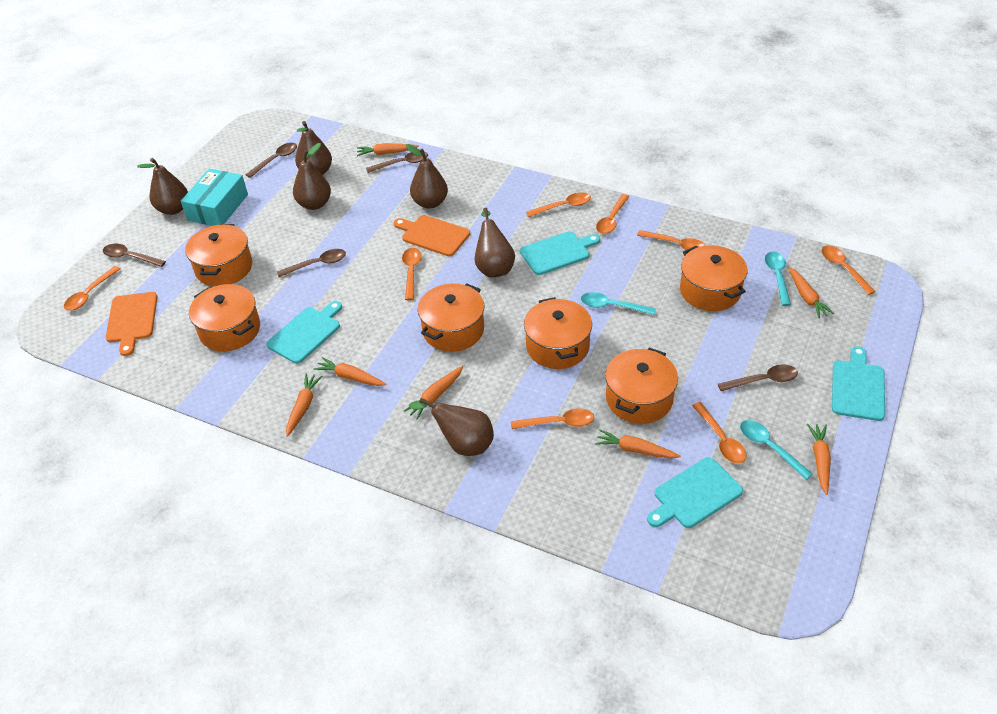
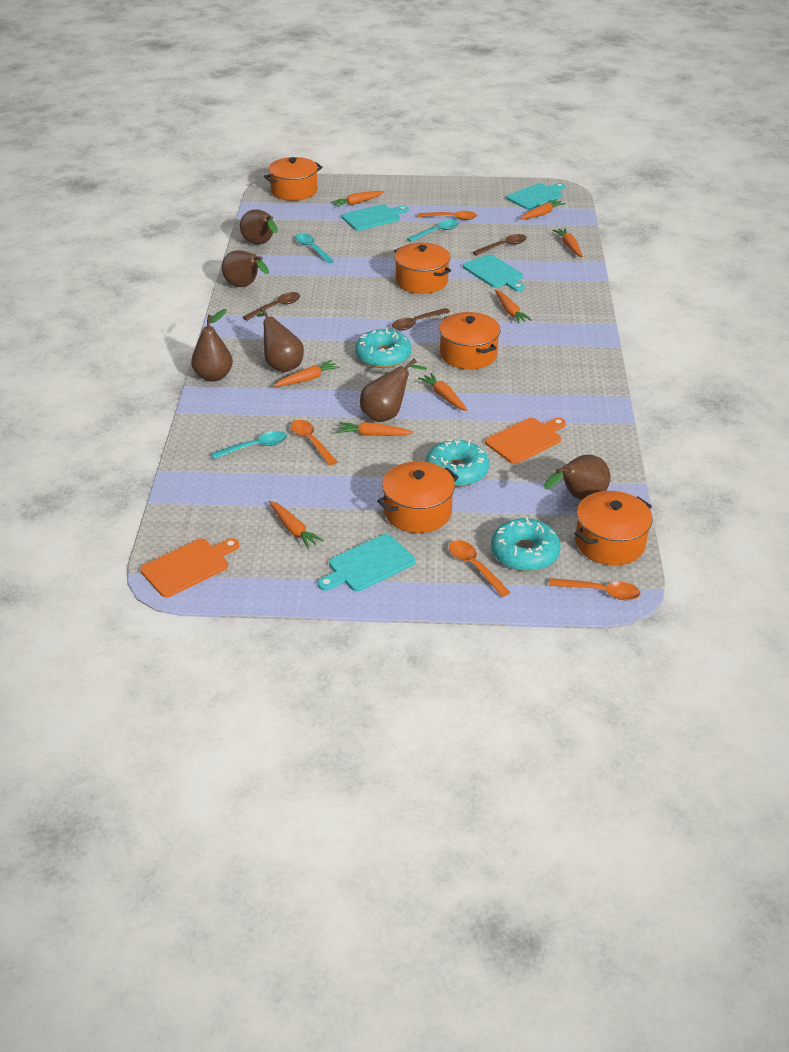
brown spoon: 5 -> 3
orange carrot: 7 -> 8
orange pot: 6 -> 5
orange spoon: 8 -> 4
turquoise box: 1 -> 0
turquoise donut: 0 -> 3

